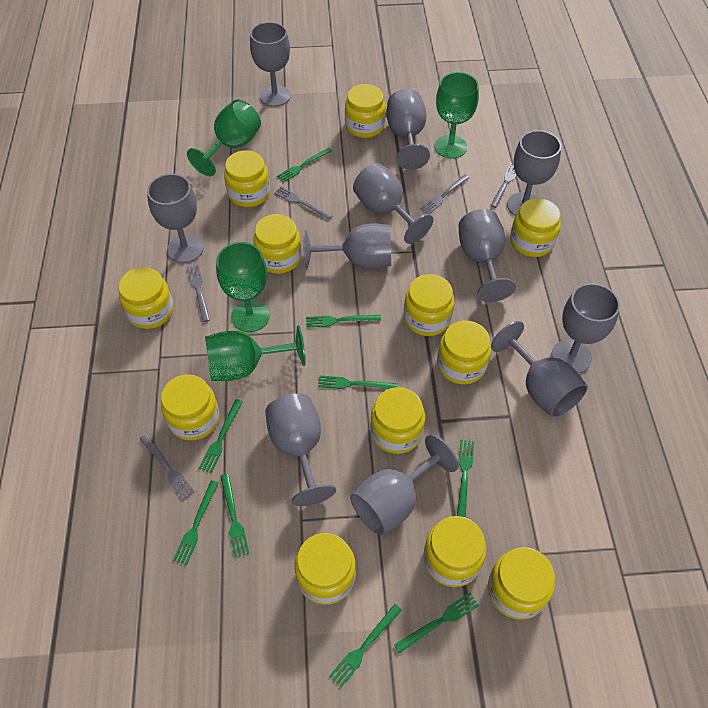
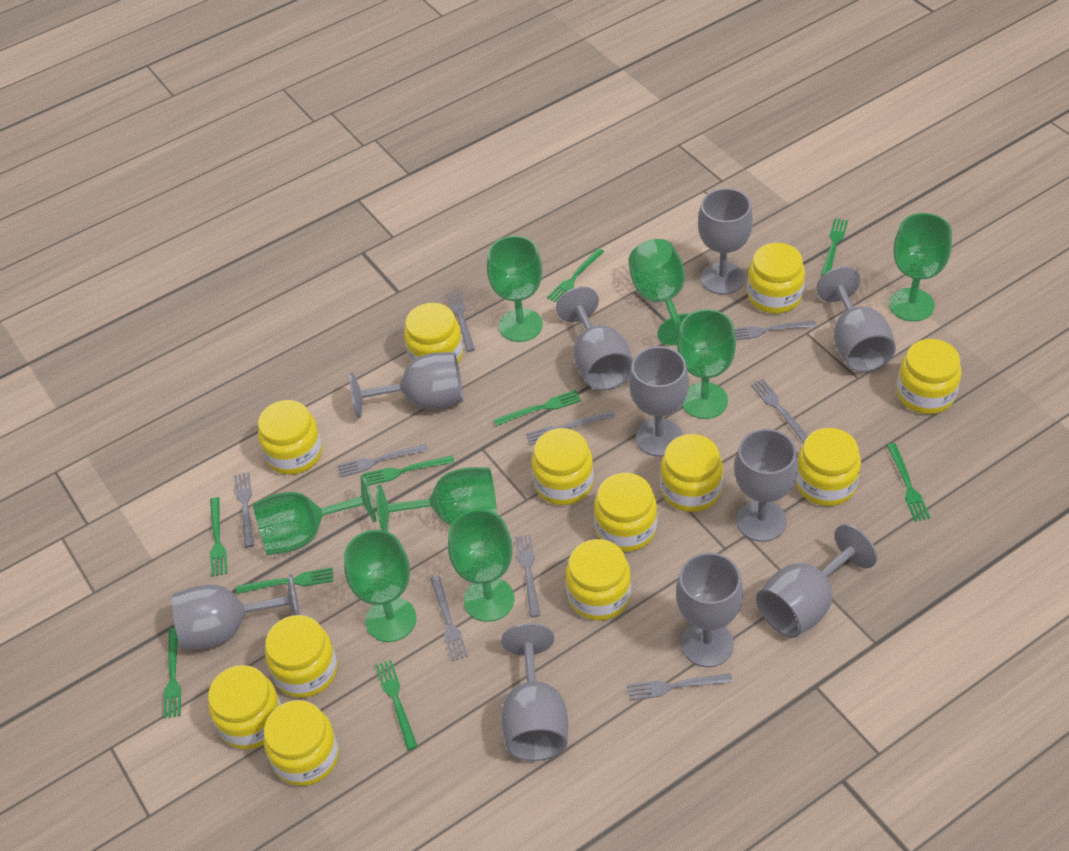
green goblet: 4 -> 8
grey fork: 5 -> 9
grey goblet: 11 -> 10

